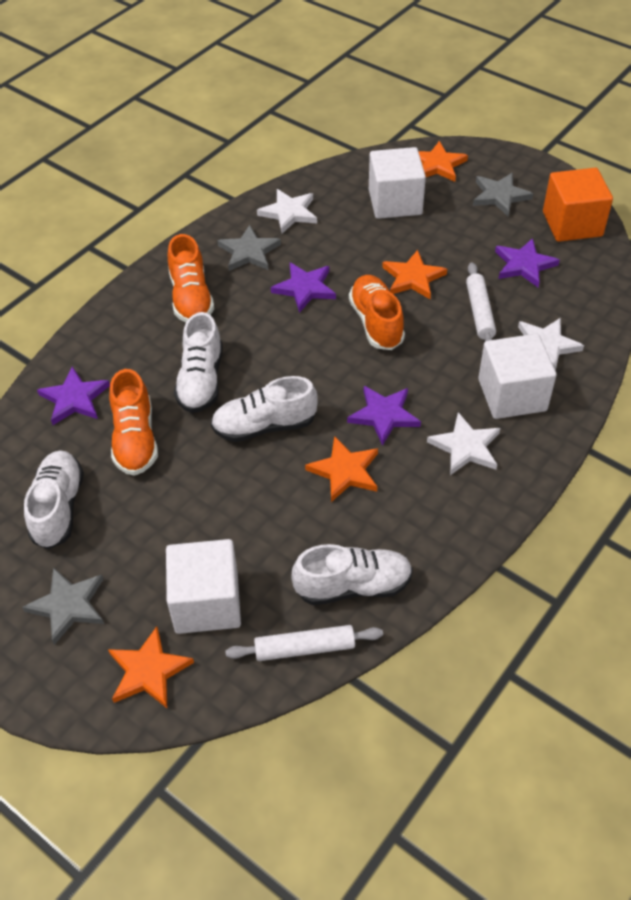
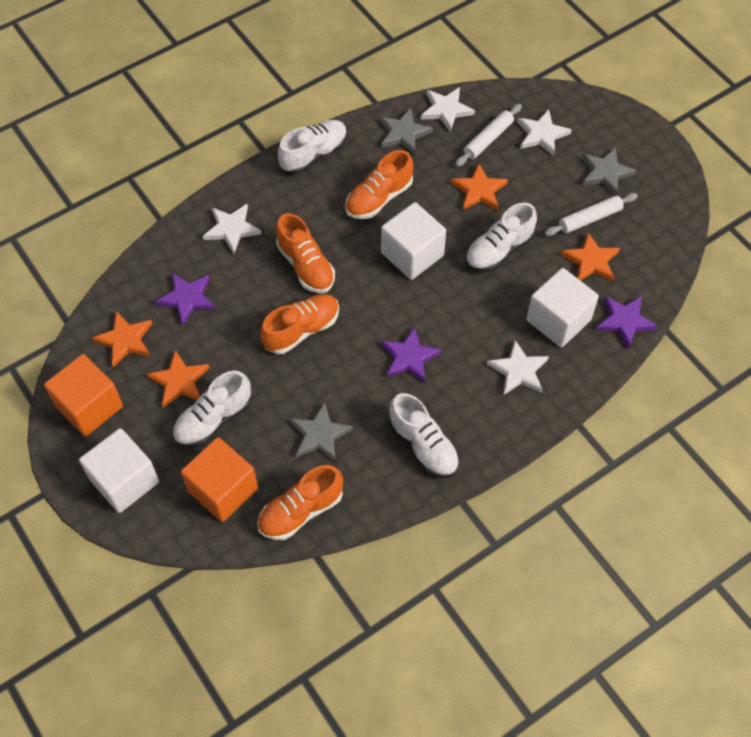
orange cube: 1 -> 2
orange shoe: 3 -> 4
purple star: 4 -> 3
white star: 3 -> 4

